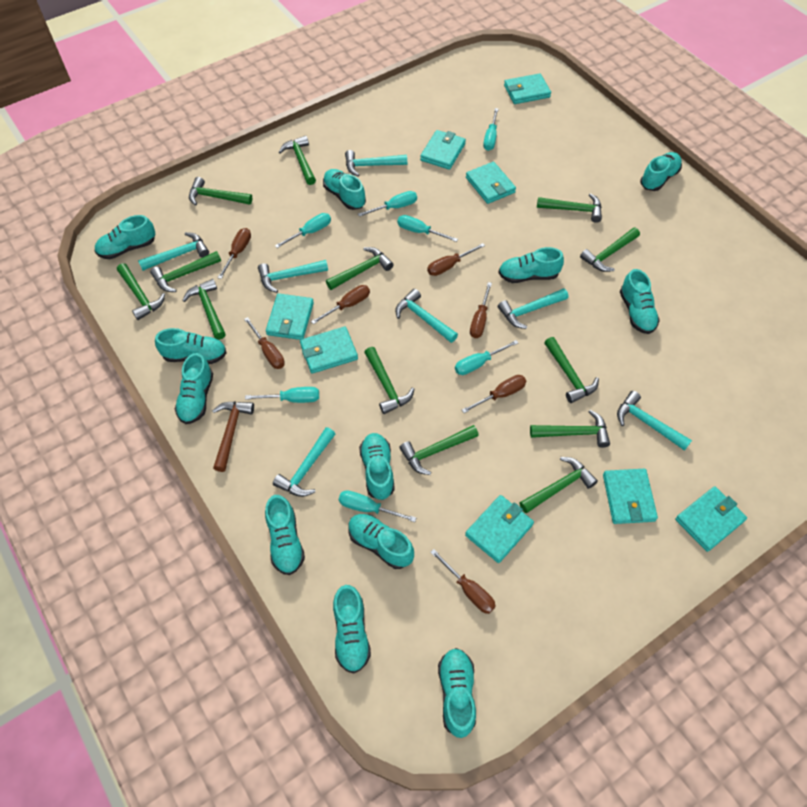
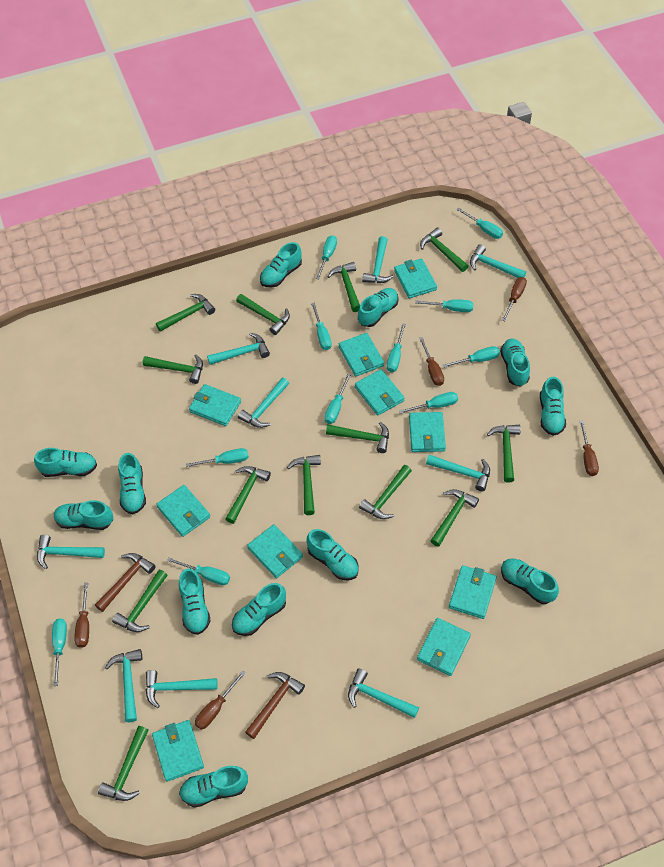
brown hammer: 1 -> 2
brown screwdriver: 7 -> 5
turquoise hammer: 7 -> 9
turquoise screwdriver: 7 -> 11
turquoise wallet: 8 -> 10

